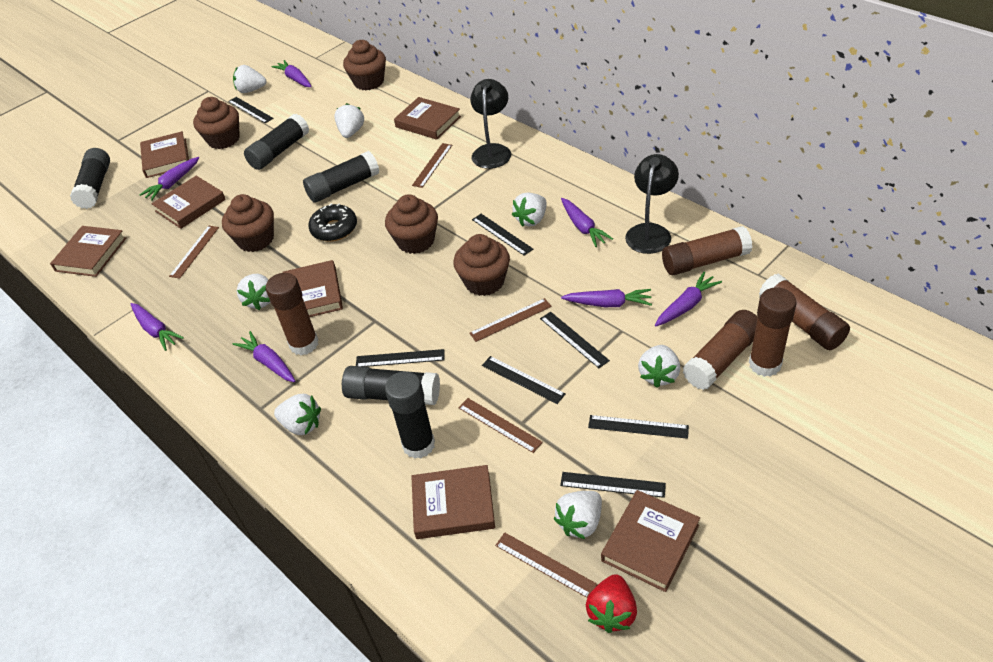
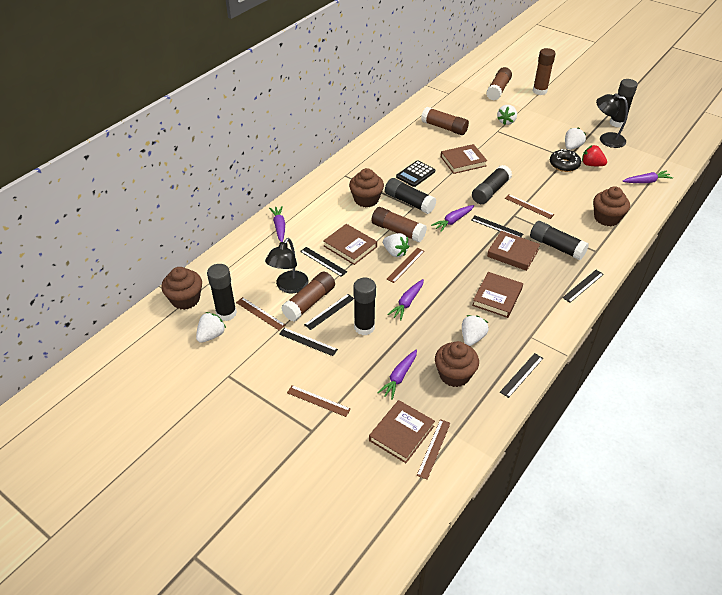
black calculator: 0 -> 1
black glue stick: 5 -> 6
black ruler: 7 -> 6
brown book: 7 -> 5
brown cupcake: 5 -> 4
purple carrot: 7 -> 5
white strawberry: 7 -> 5

